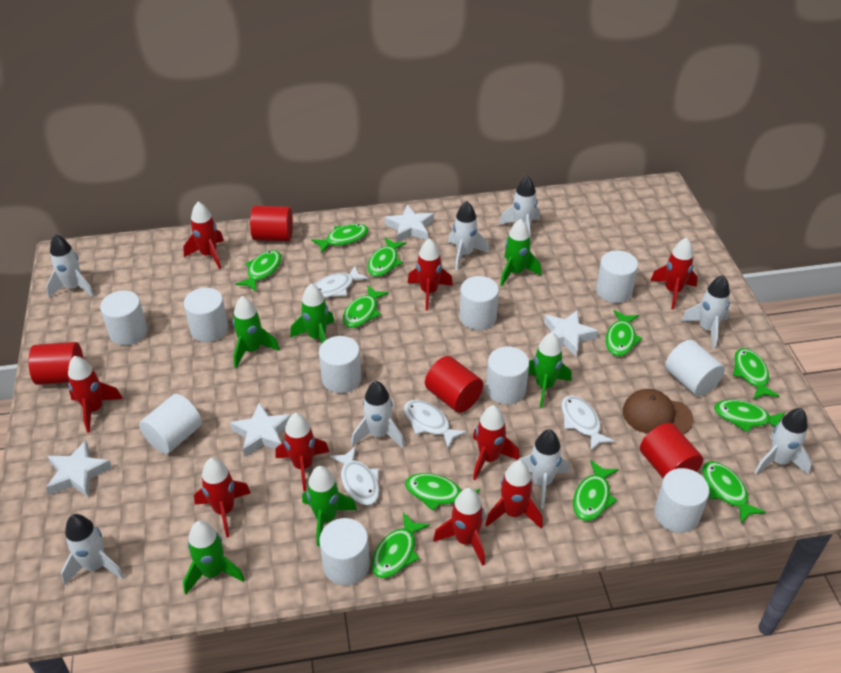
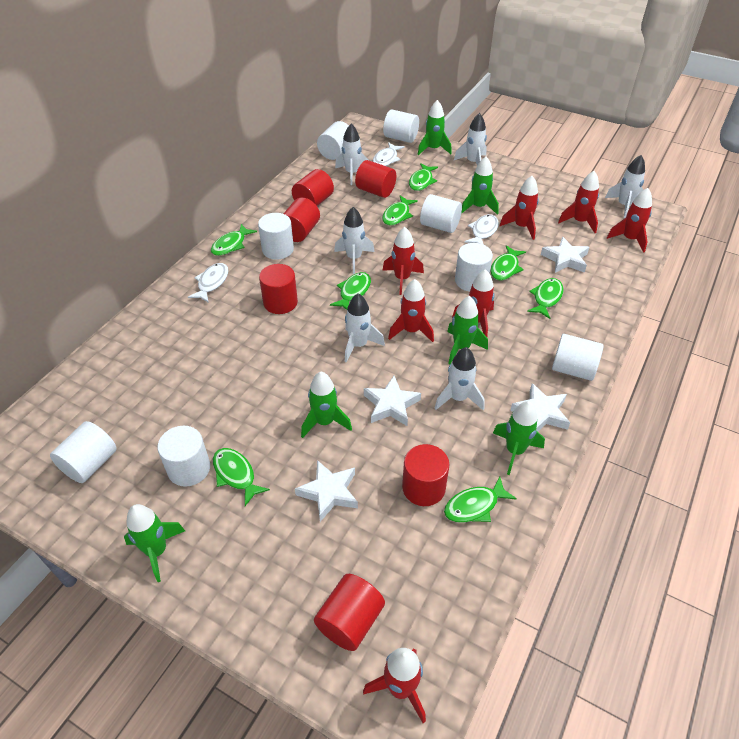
brown cap: 1 -> 0
green fish: 11 -> 8
red cylinder: 4 -> 6
red rocket: 9 -> 7
white cylinder: 10 -> 8
white fish: 4 -> 3
white rocket: 8 -> 6

